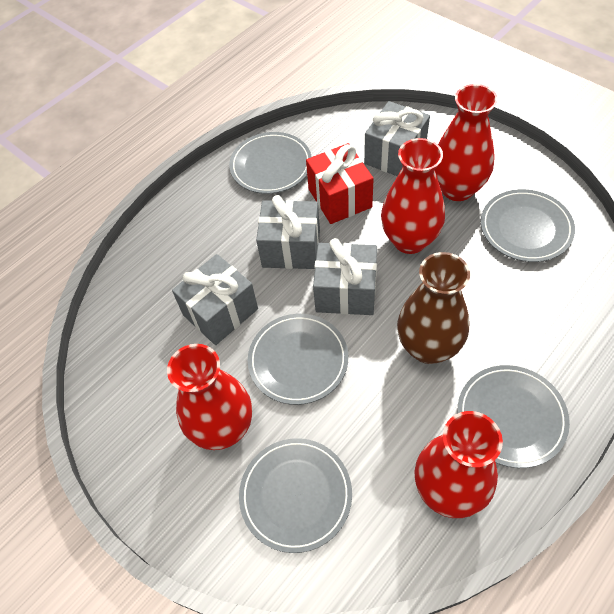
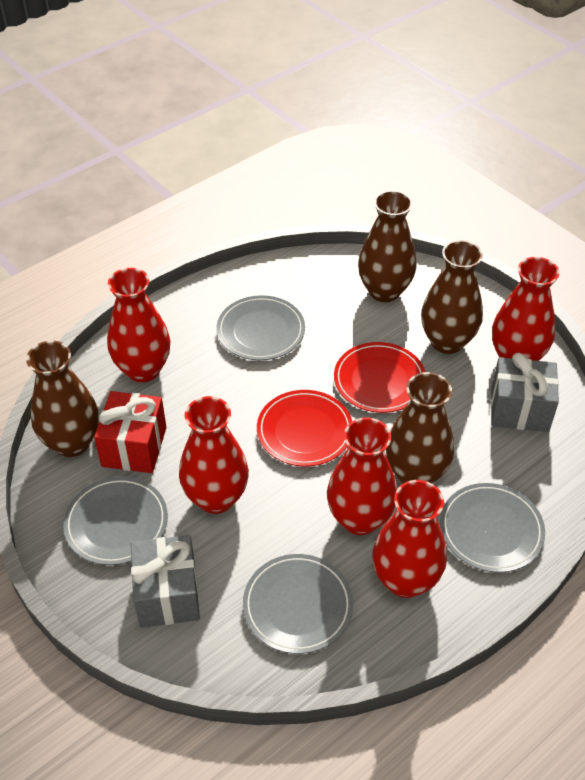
brown vase: 1 -> 4
grey gift: 4 -> 2
grey plate: 5 -> 4
red plate: 0 -> 2
red vase: 4 -> 5

